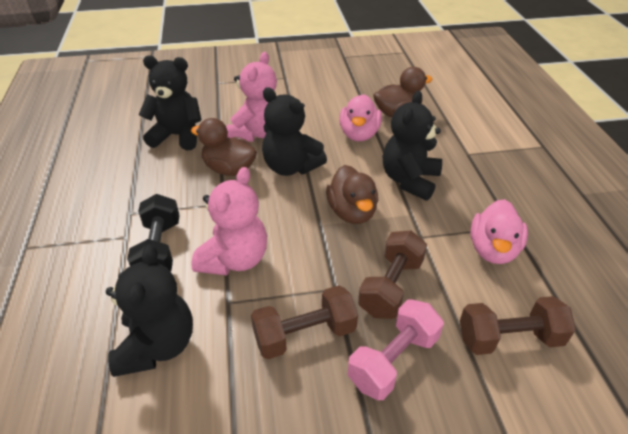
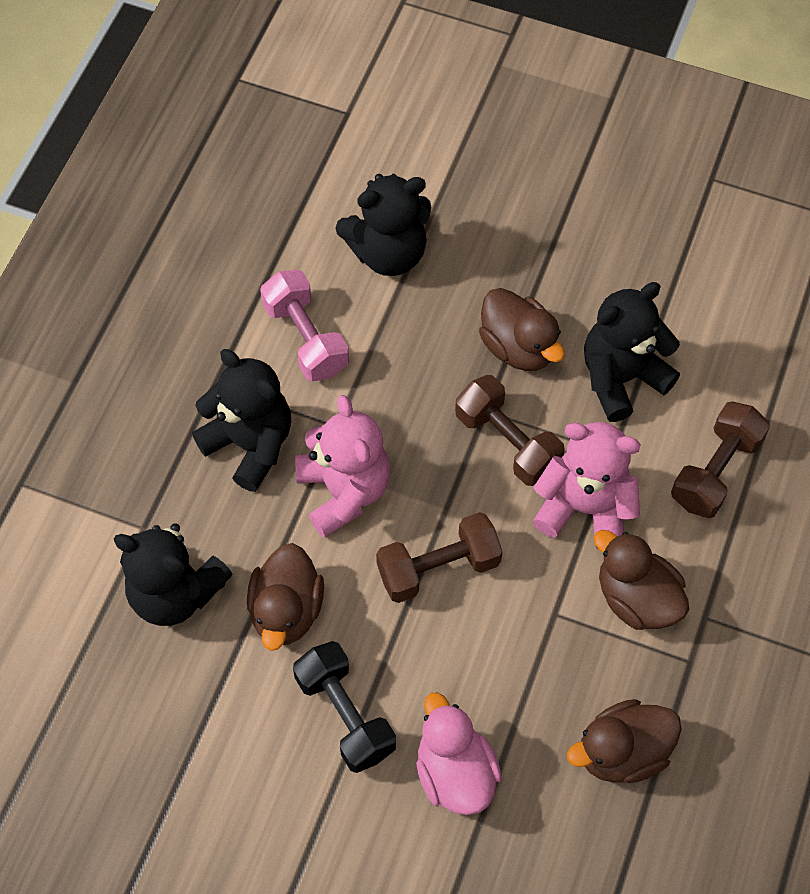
brown duck: 3 -> 4
pink duck: 2 -> 1

